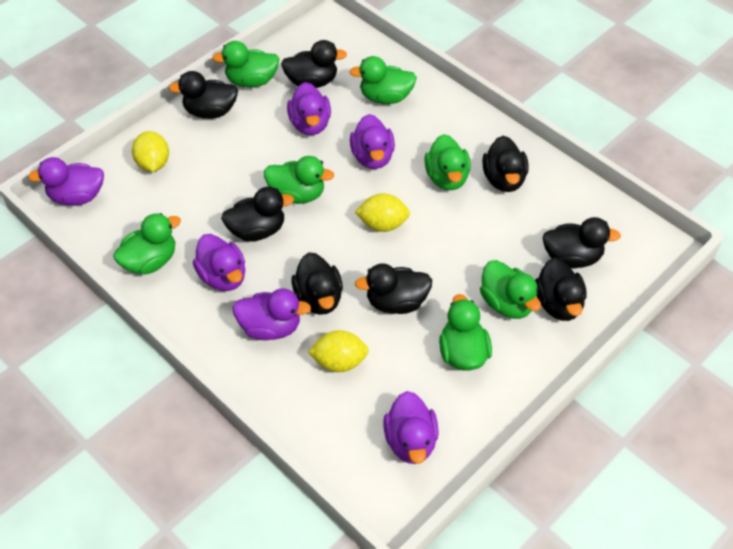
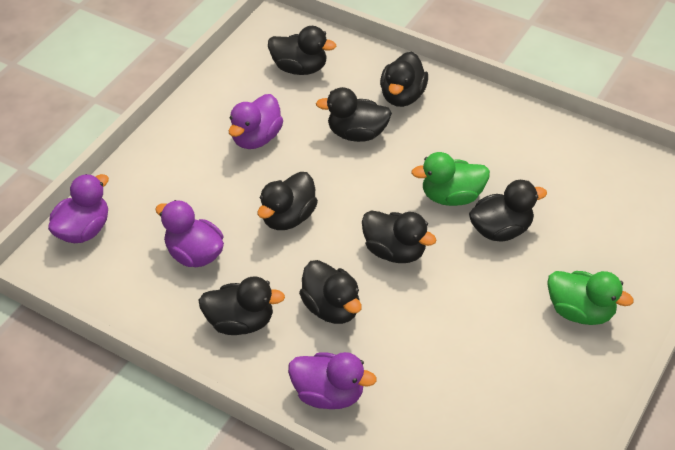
green duck: 7 -> 2
purple duck: 6 -> 4
yellow lemon: 3 -> 0

